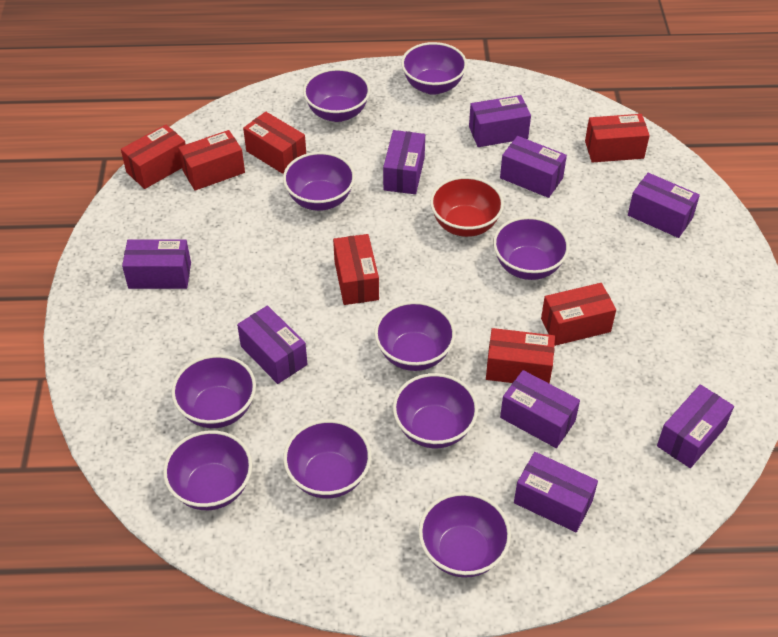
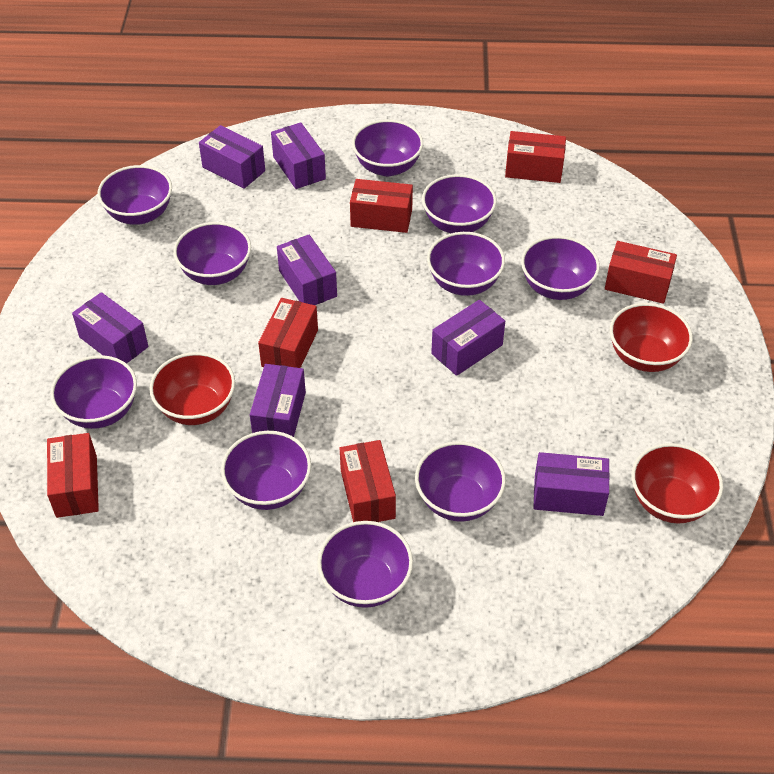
purple box: 9 -> 7
red bowl: 1 -> 3
red box: 7 -> 6

